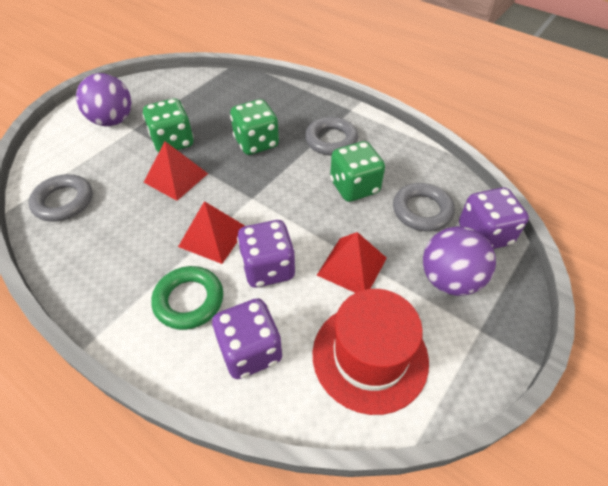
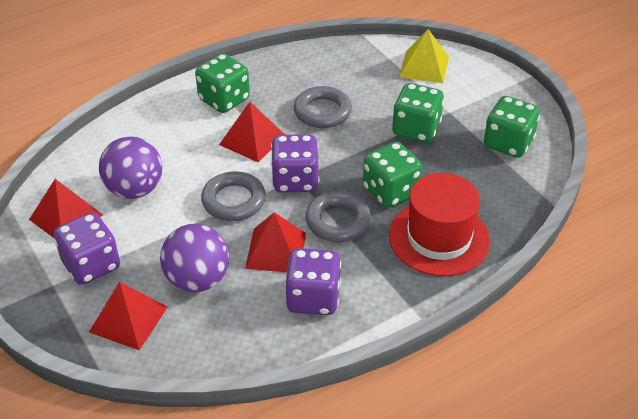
green dice: 3 -> 4
green ring: 1 -> 0
red pyramid: 3 -> 4
yellow pyramid: 0 -> 1

